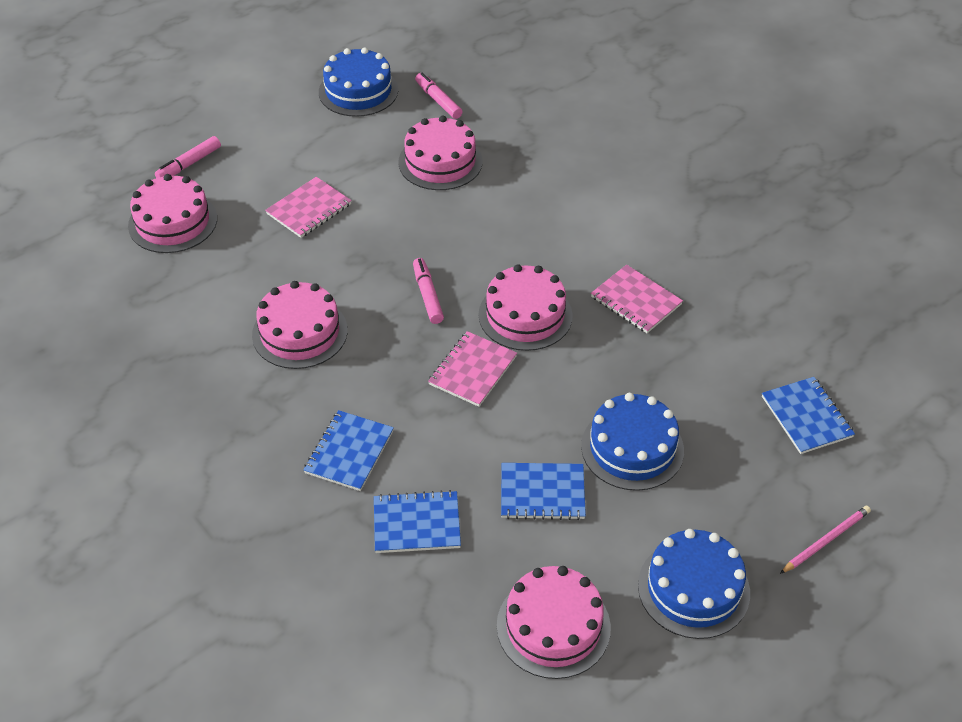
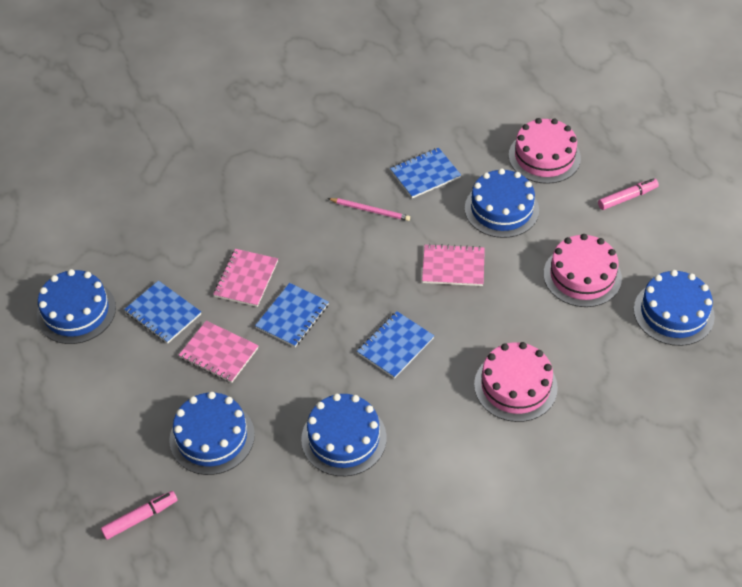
blue cake: 3 -> 5
pink cake: 5 -> 3
pink marker: 3 -> 2

